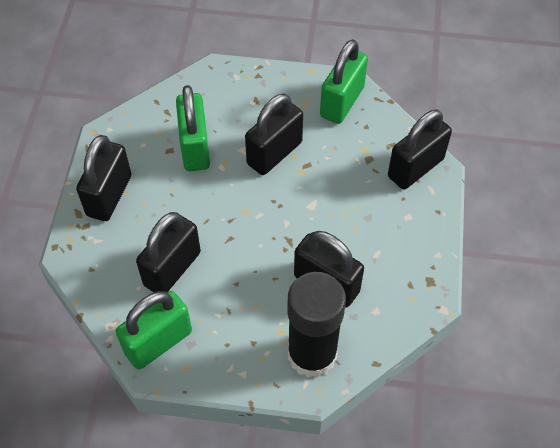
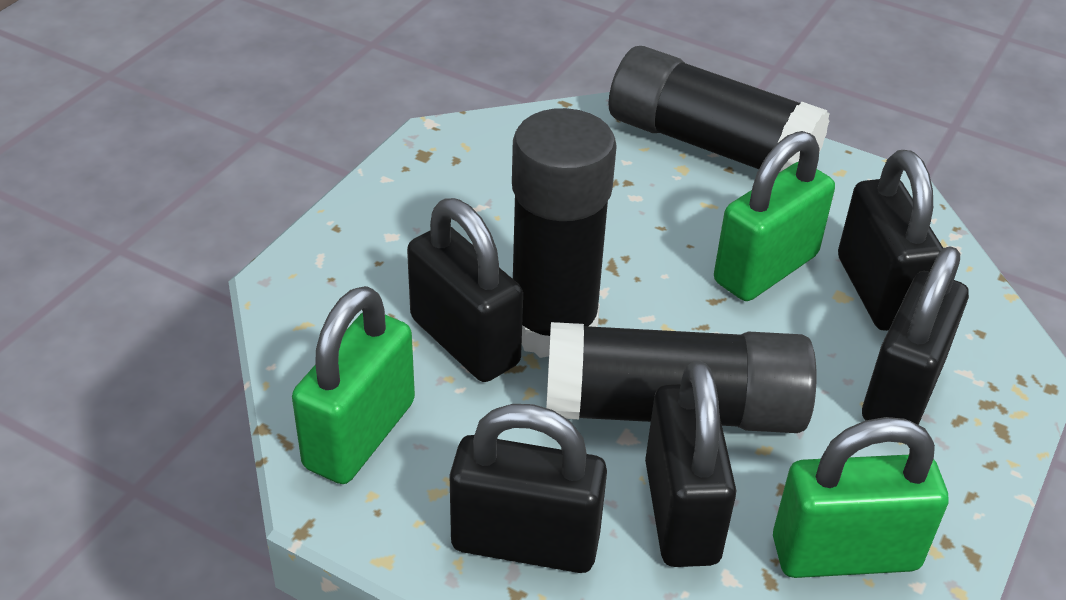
black glue stick: 1 -> 3

